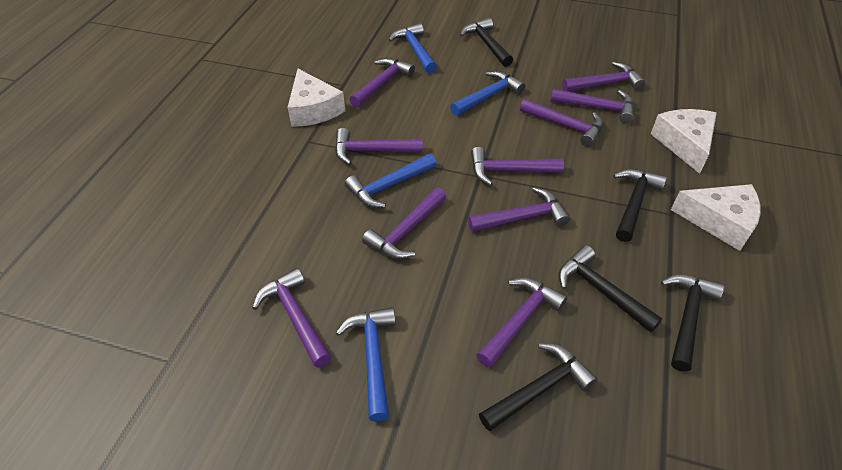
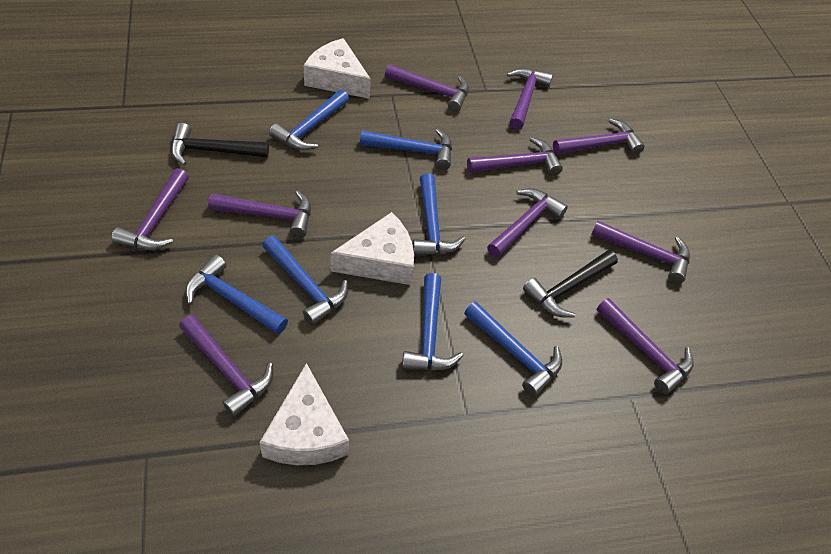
black hammer: 5 -> 2
blue hammer: 4 -> 7

